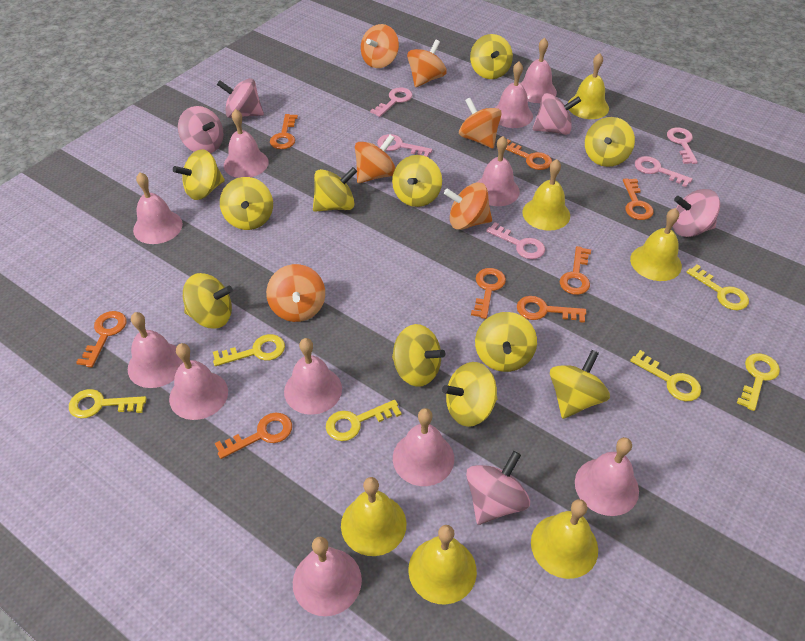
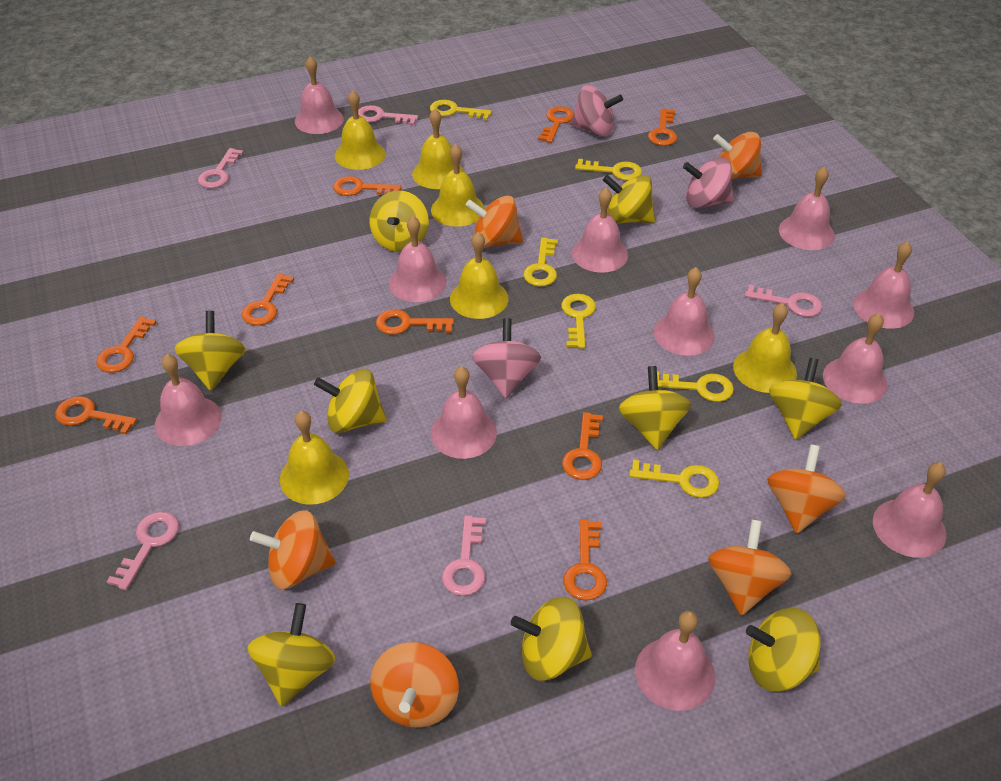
orange key: 8 -> 9
pink spinning top: 5 -> 3
yellow spinning top: 11 -> 9

